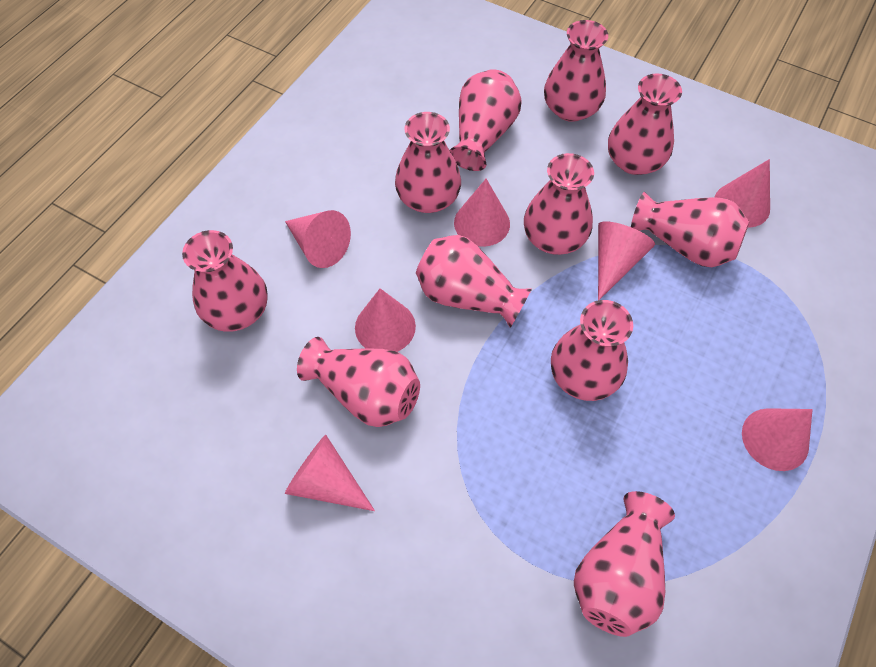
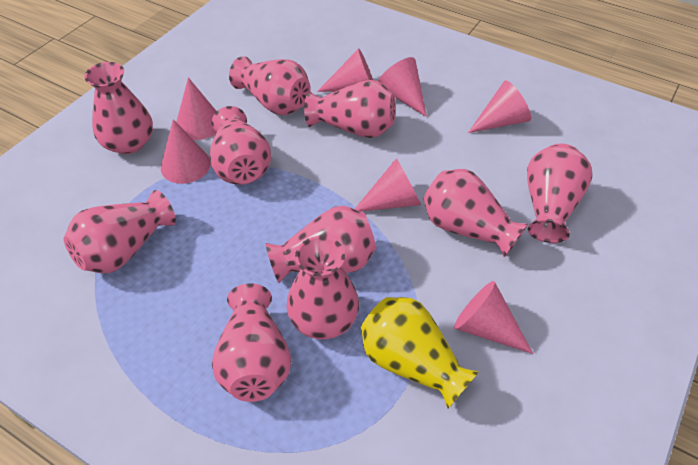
pink vase: 11 -> 10
yellow vase: 0 -> 1

